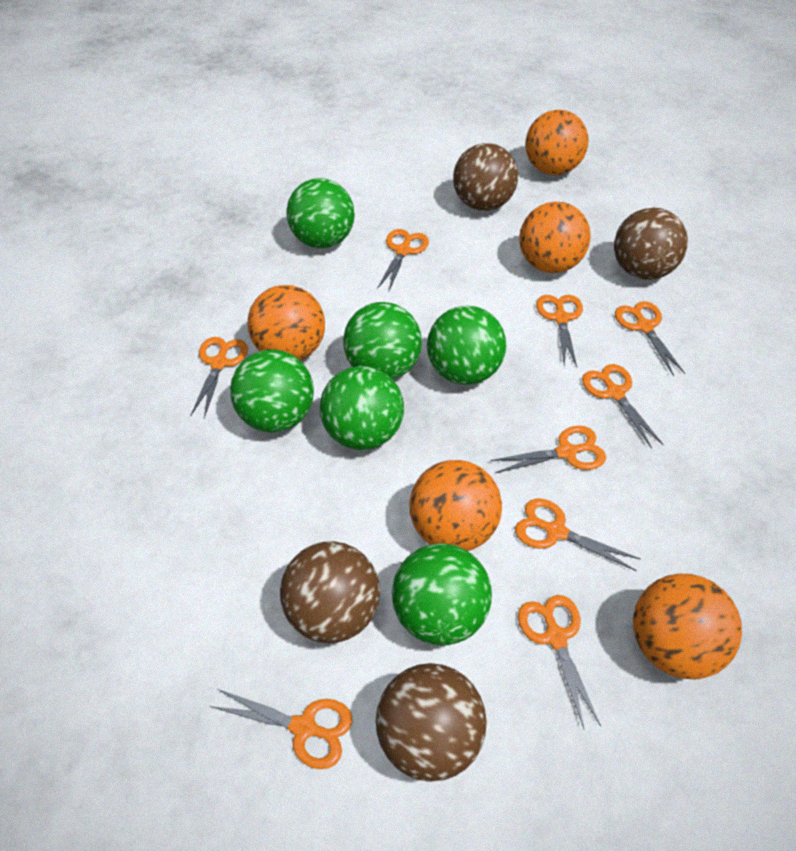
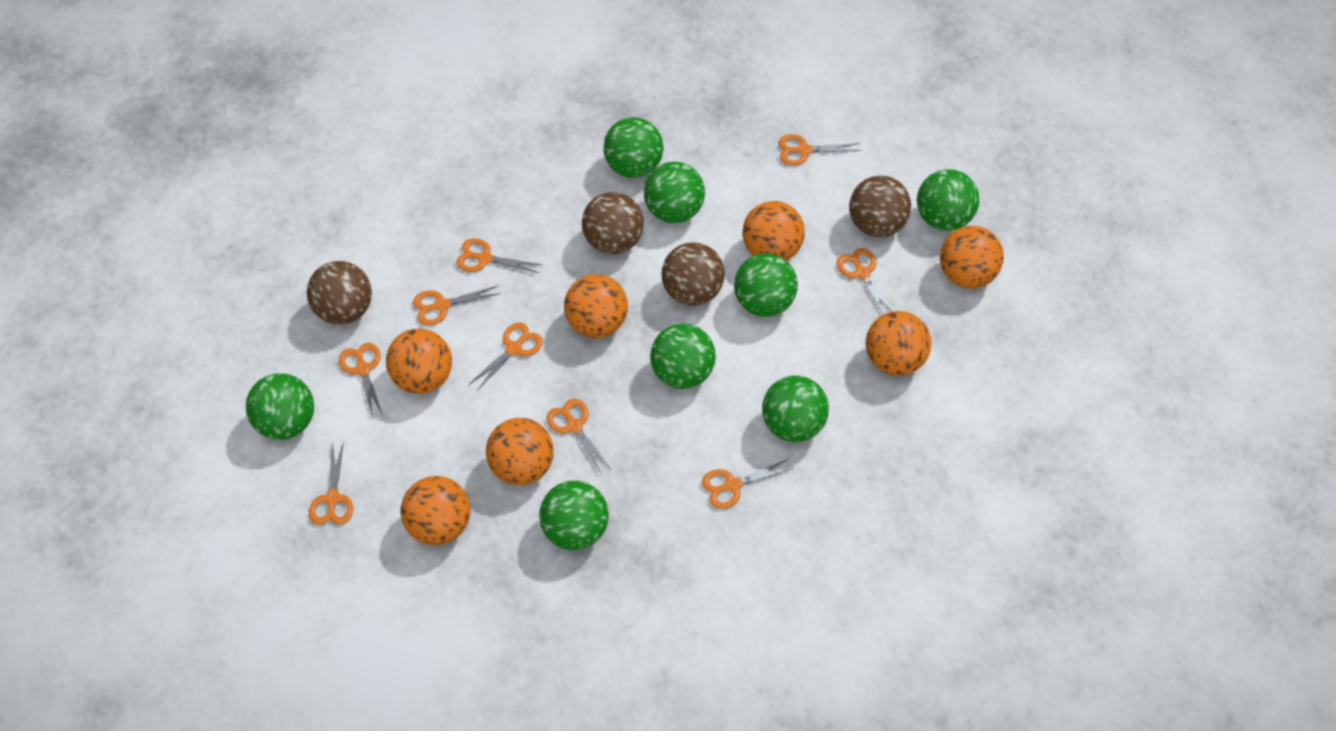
green ball: 6 -> 8
orange ball: 5 -> 7

